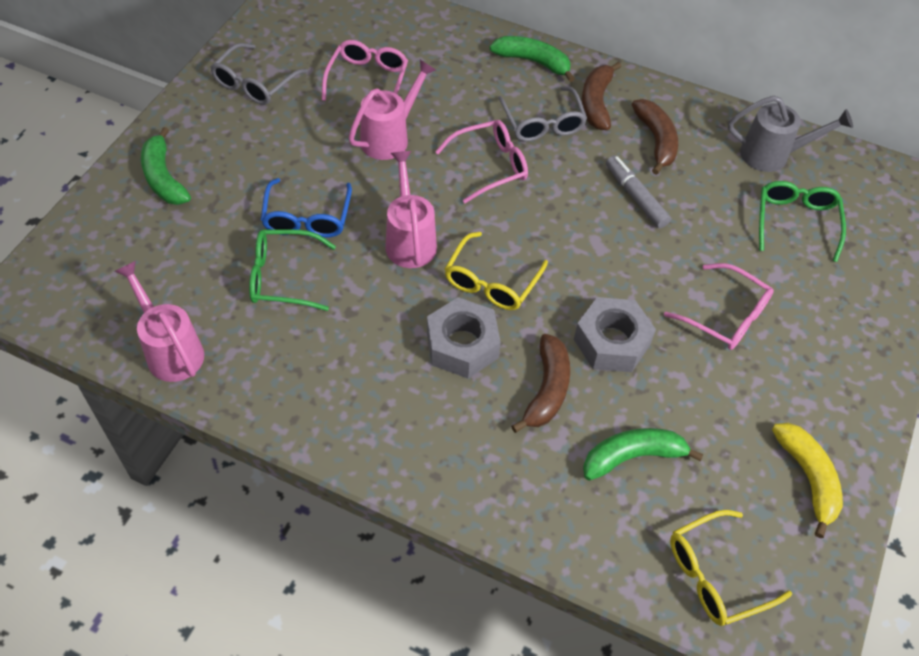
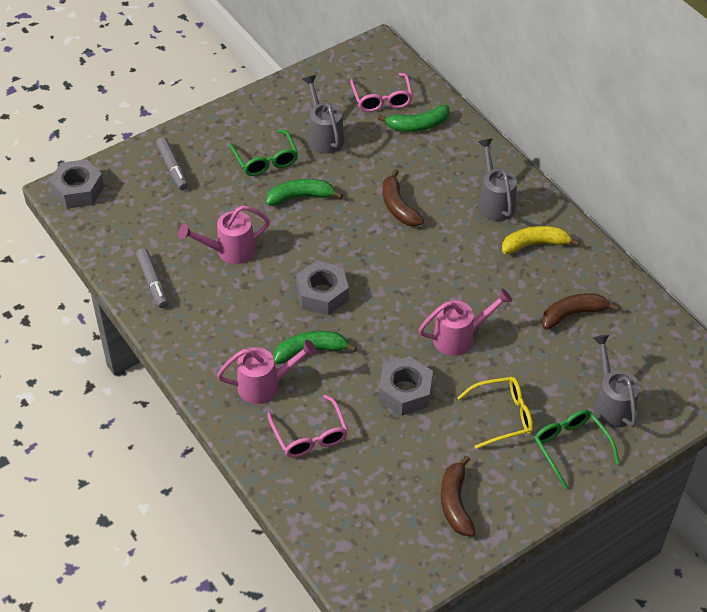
blue glasses: 1 -> 0
grey glasses: 2 -> 0
grey marker: 1 -> 2
grey nut: 2 -> 3
grey watering can: 1 -> 3
pink glasses: 3 -> 2
yellow glasses: 2 -> 1

